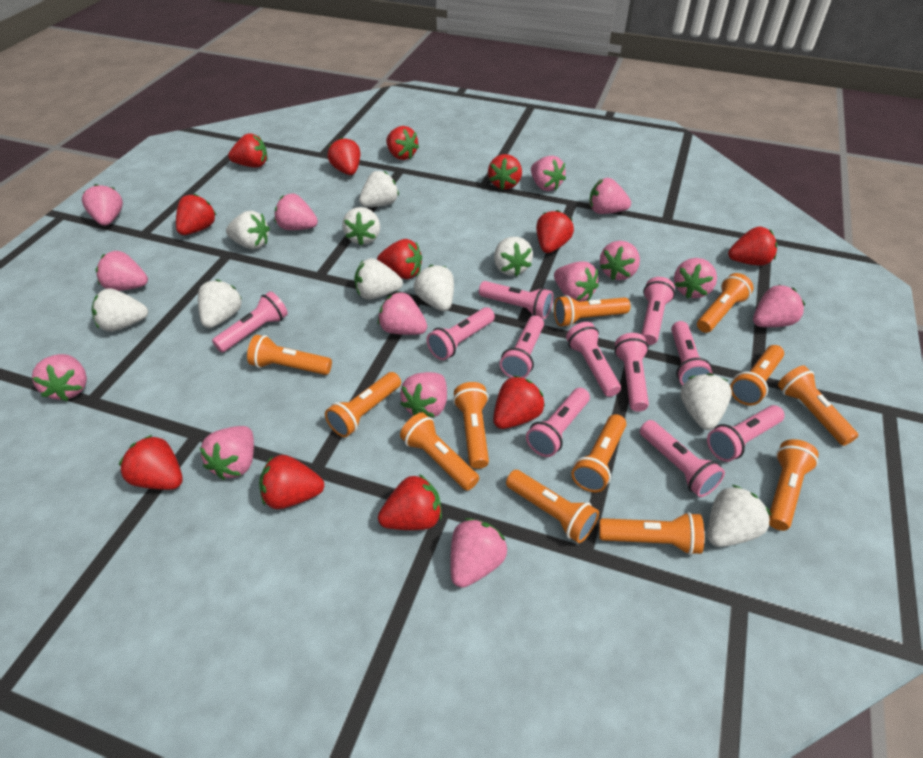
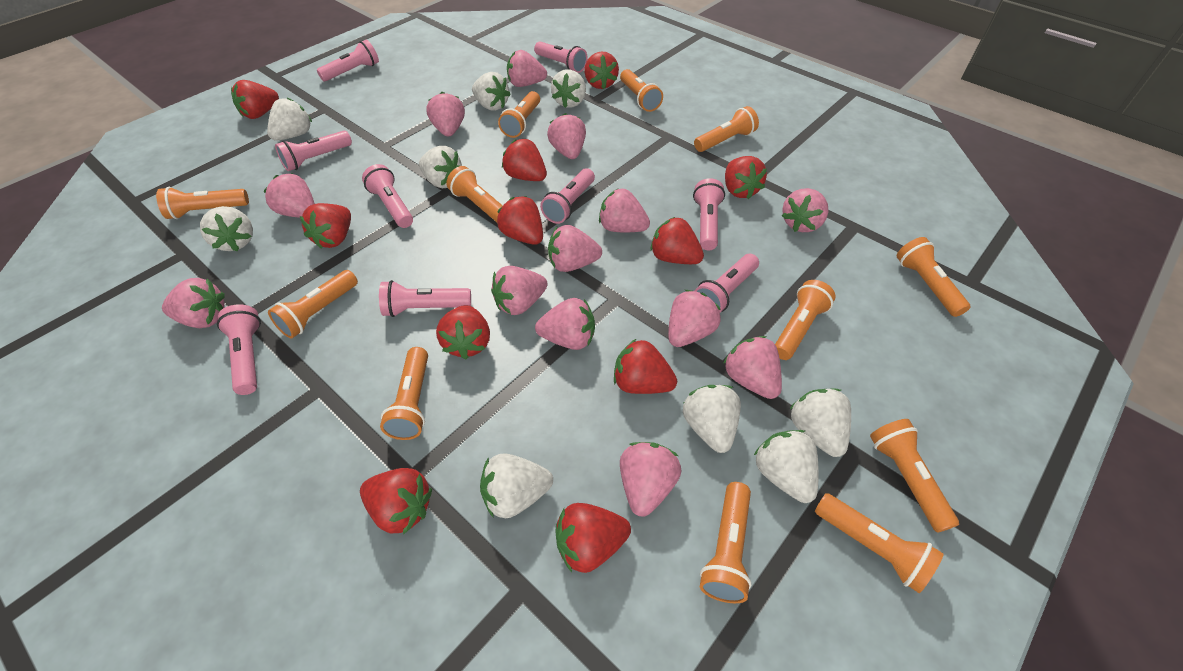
pink flashlight: 11 -> 9
pink strawberry: 14 -> 13
red strawberry: 12 -> 11
white strawberry: 10 -> 9

